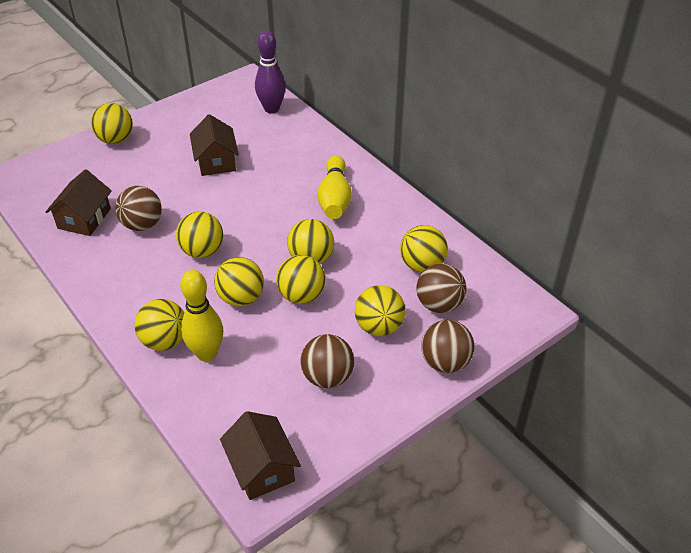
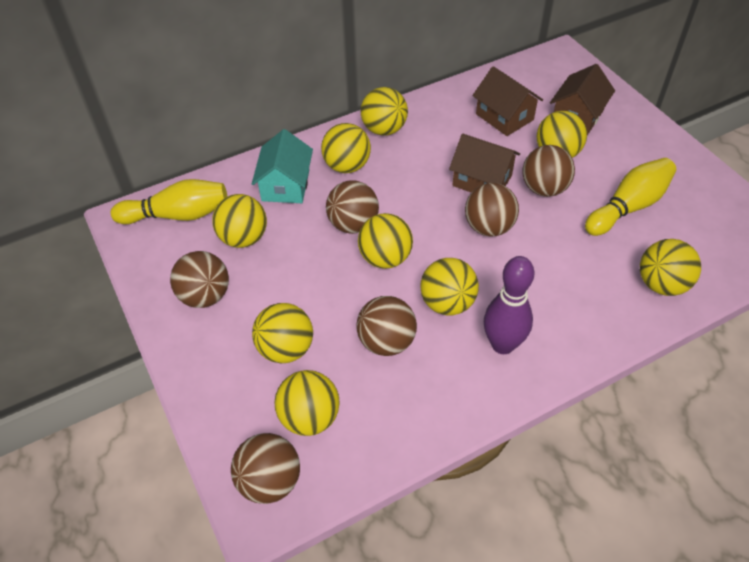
brown ball: 4 -> 6
turquoise house: 0 -> 1
yellow ball: 8 -> 9

